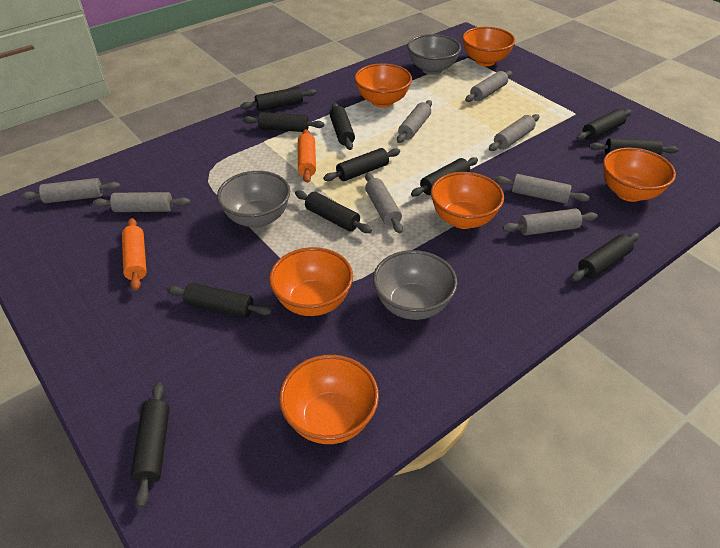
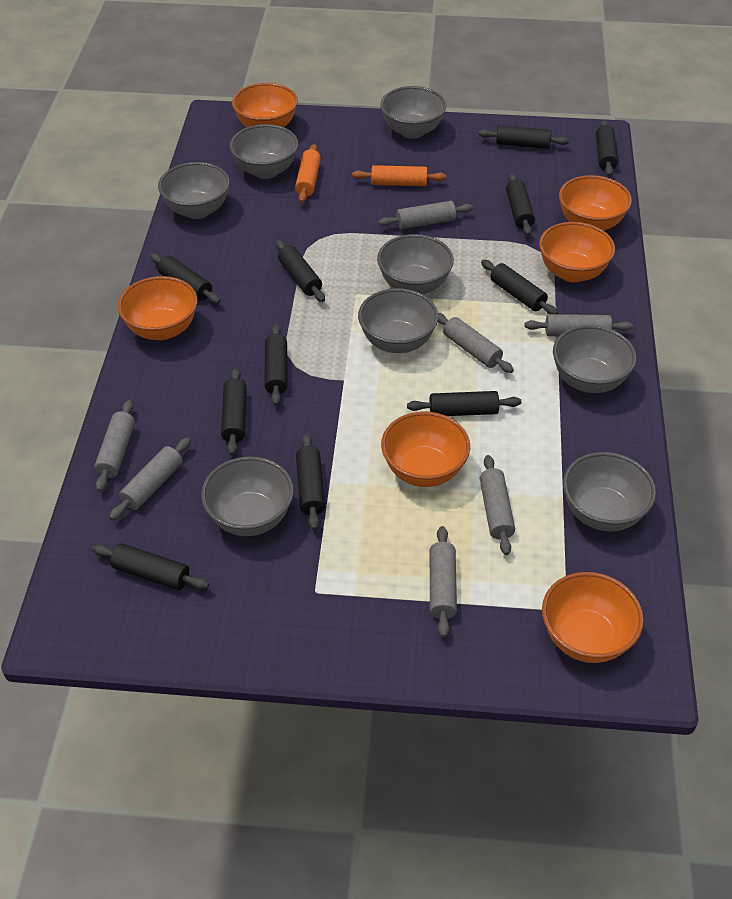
grey bowl: 3 -> 8
grey rolling pin: 8 -> 7

